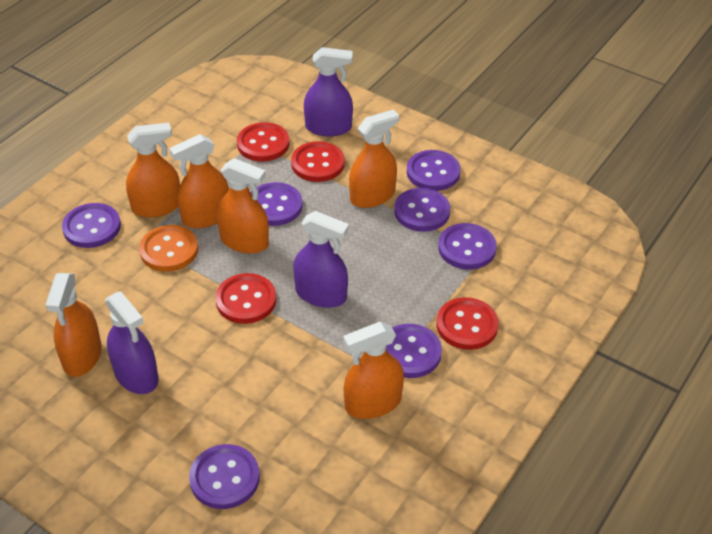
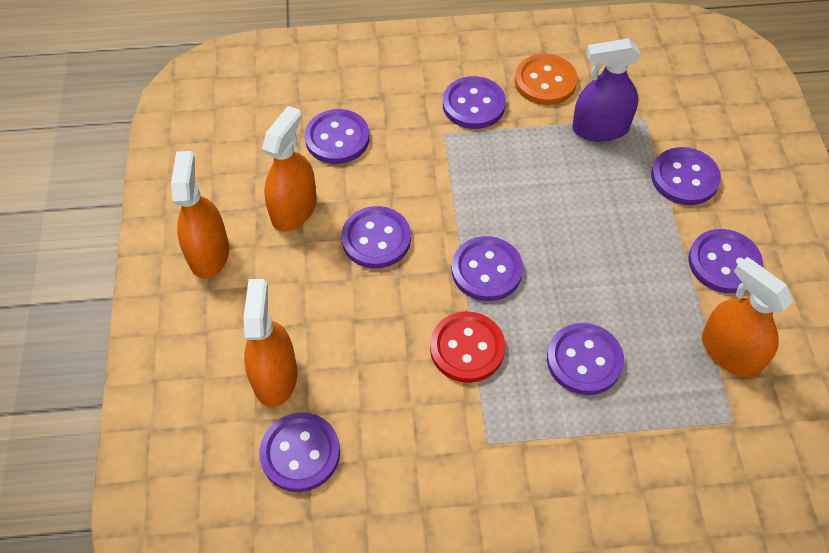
orange spray bottle: 6 -> 4
purple button: 7 -> 8
purple spray bottle: 3 -> 1
red button: 4 -> 1

